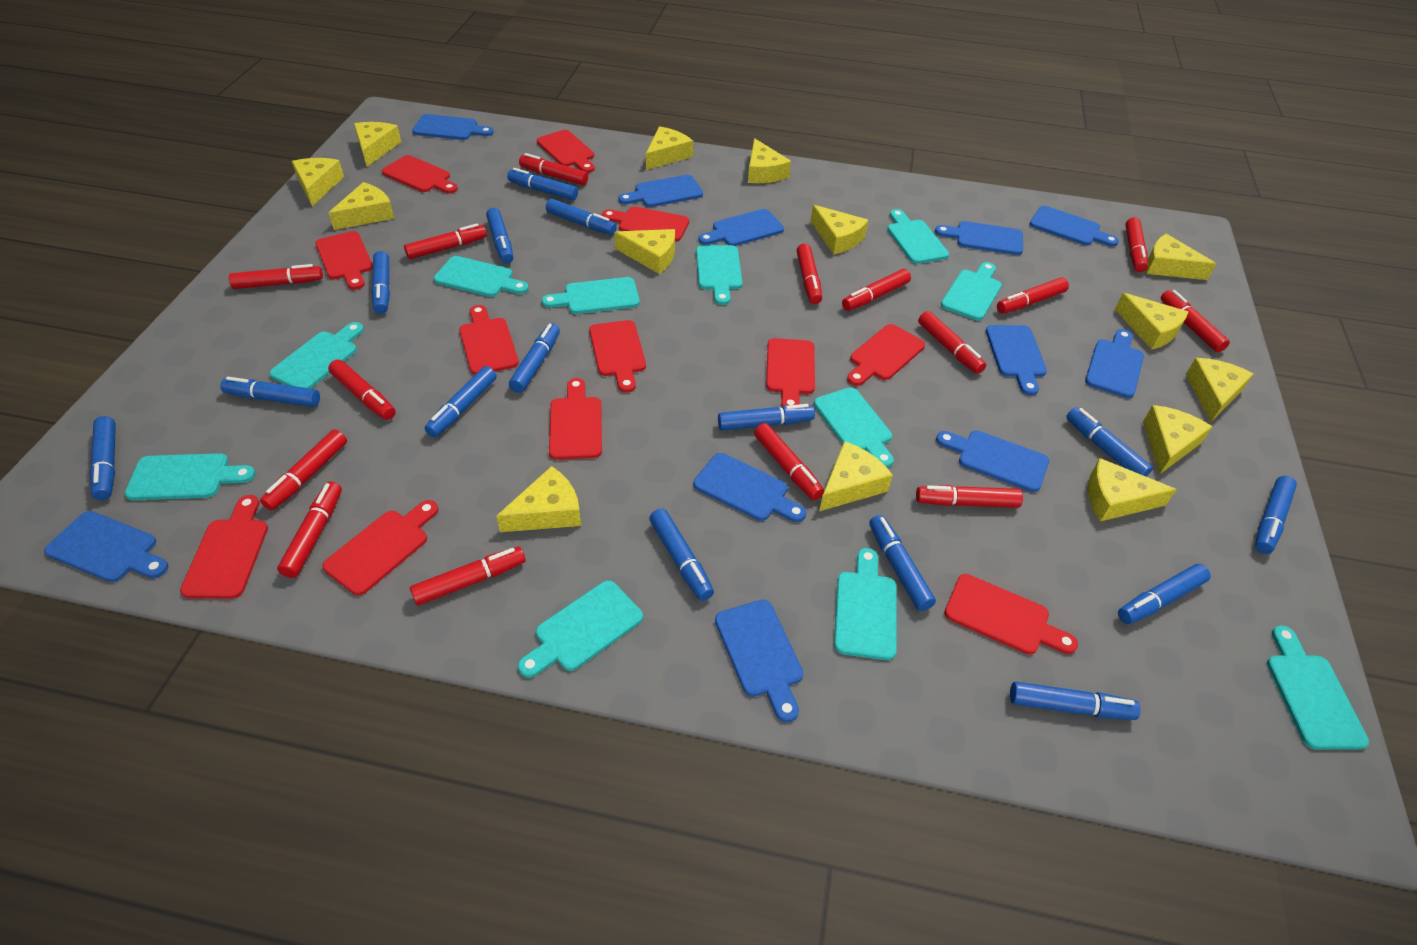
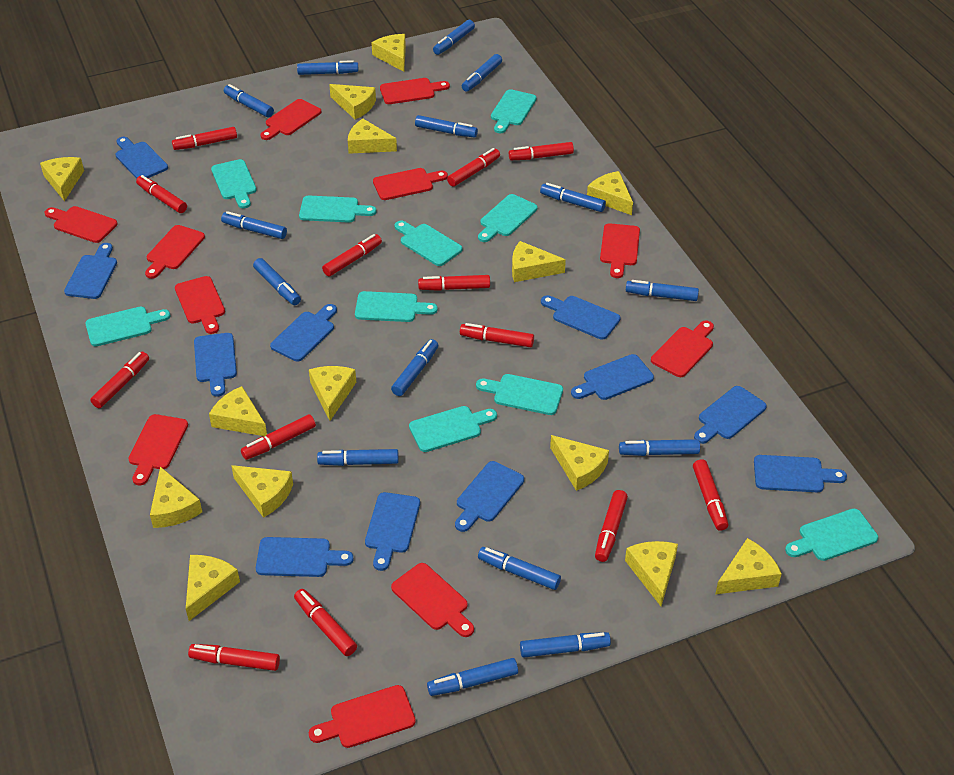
red cutting board: 12 -> 11
red marker: 15 -> 13
turquoise cutting board: 11 -> 10

